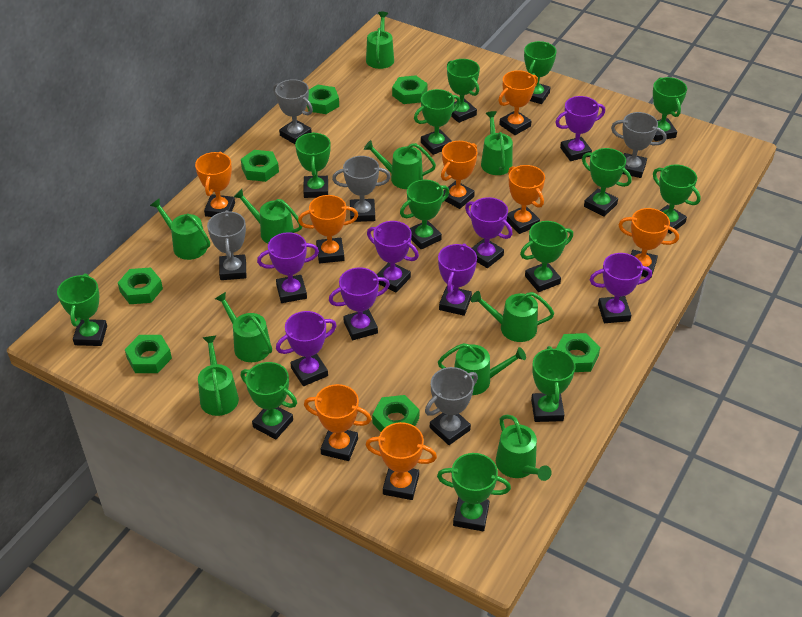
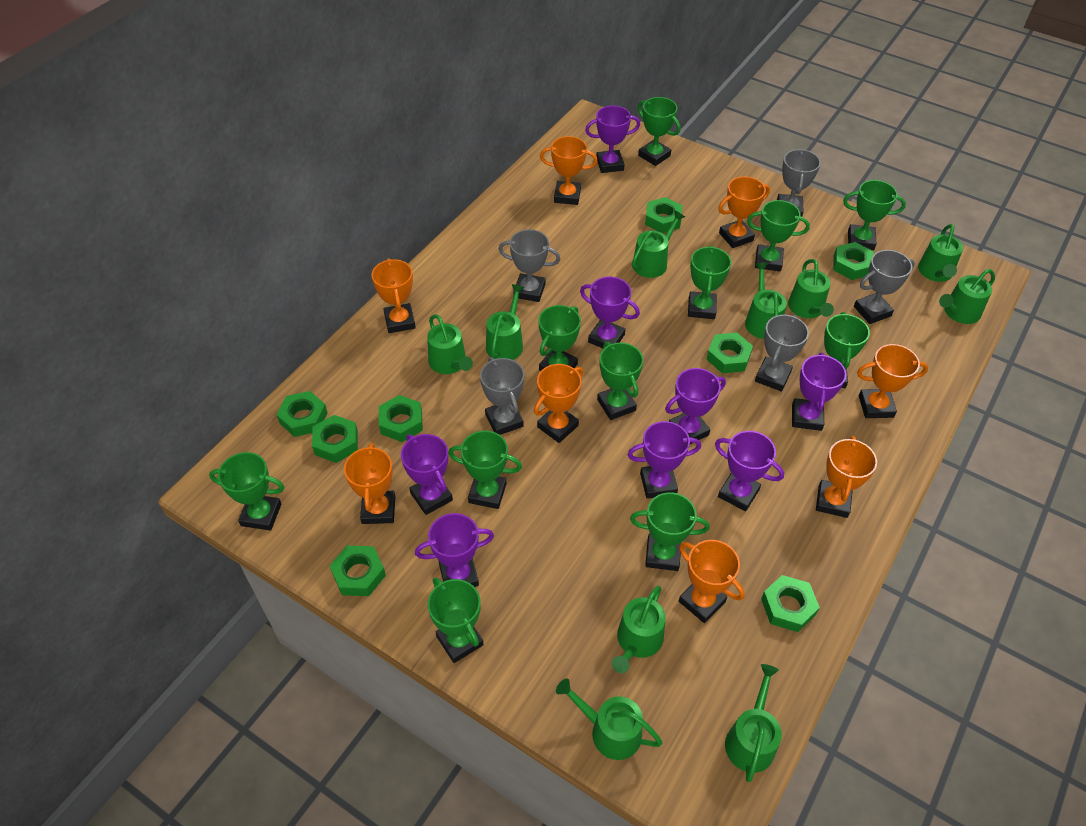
green nut: 7 -> 8
green trophy: 13 -> 11

